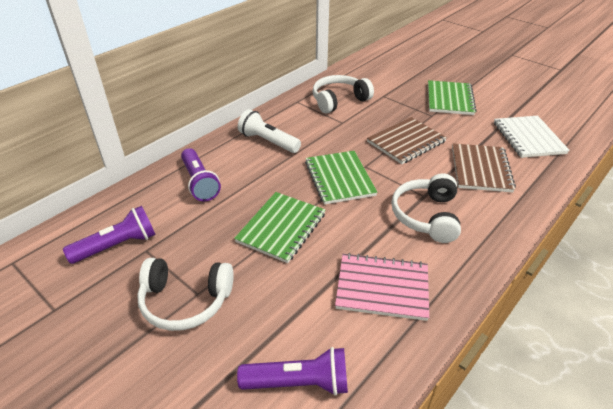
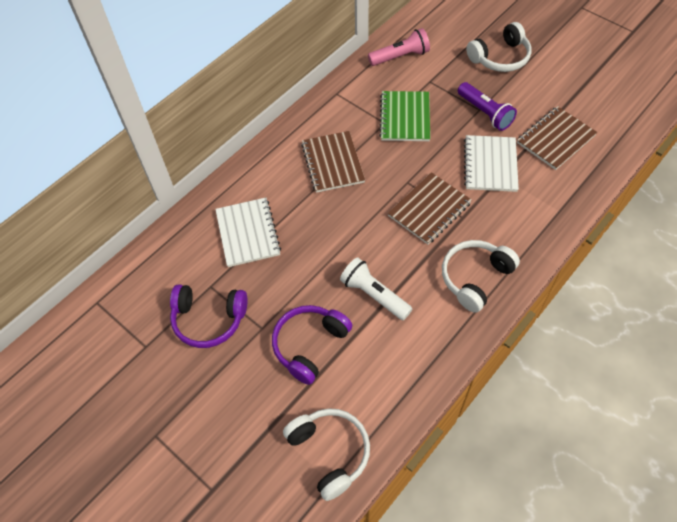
brown notebook: 2 -> 3
green notebook: 3 -> 1
pink flashlight: 0 -> 1
pink notebook: 1 -> 0
purple flashlight: 3 -> 1
purple headphones: 0 -> 2
white notebook: 1 -> 2

